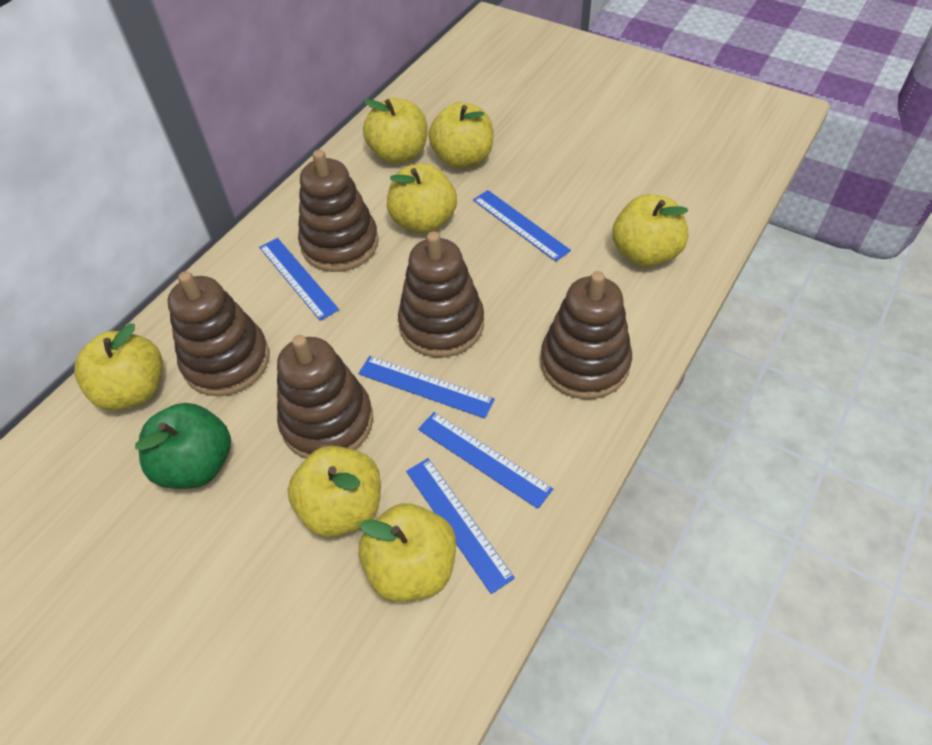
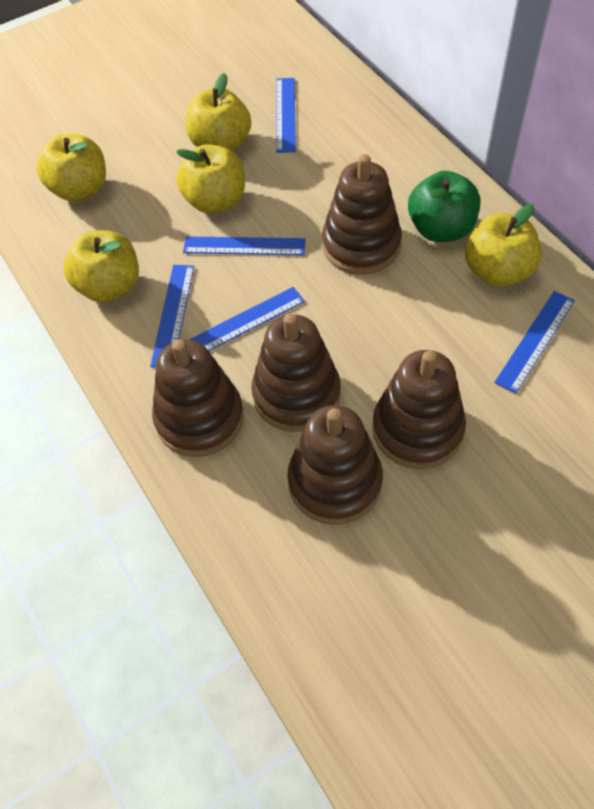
yellow apple: 7 -> 5

